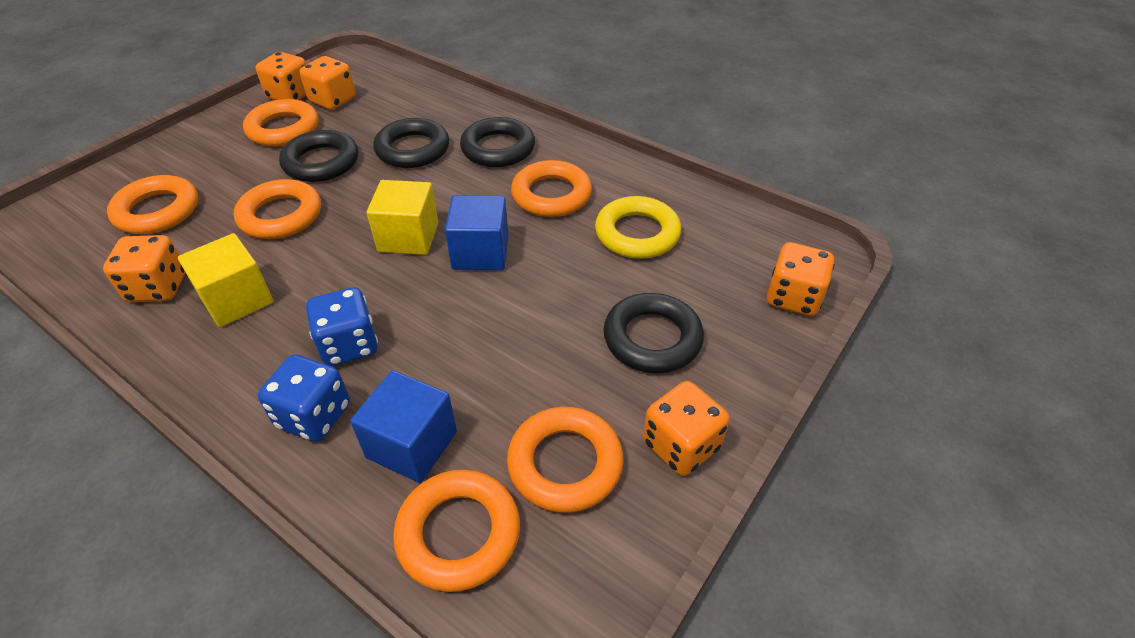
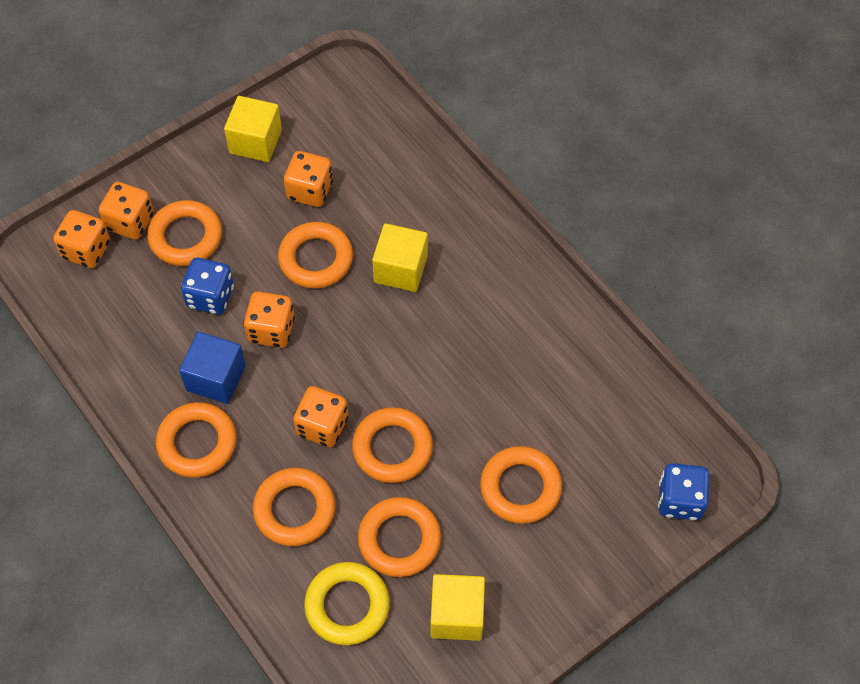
black ring: 4 -> 0
blue cube: 2 -> 1
orange ring: 6 -> 7
yellow cube: 2 -> 3

